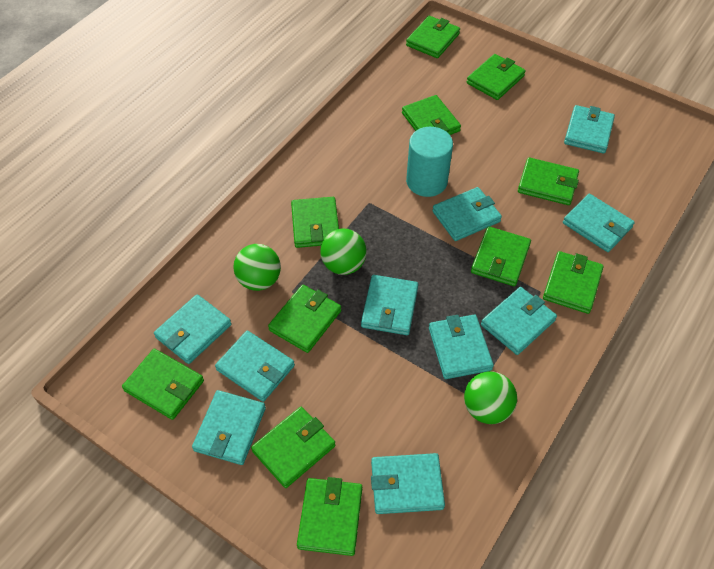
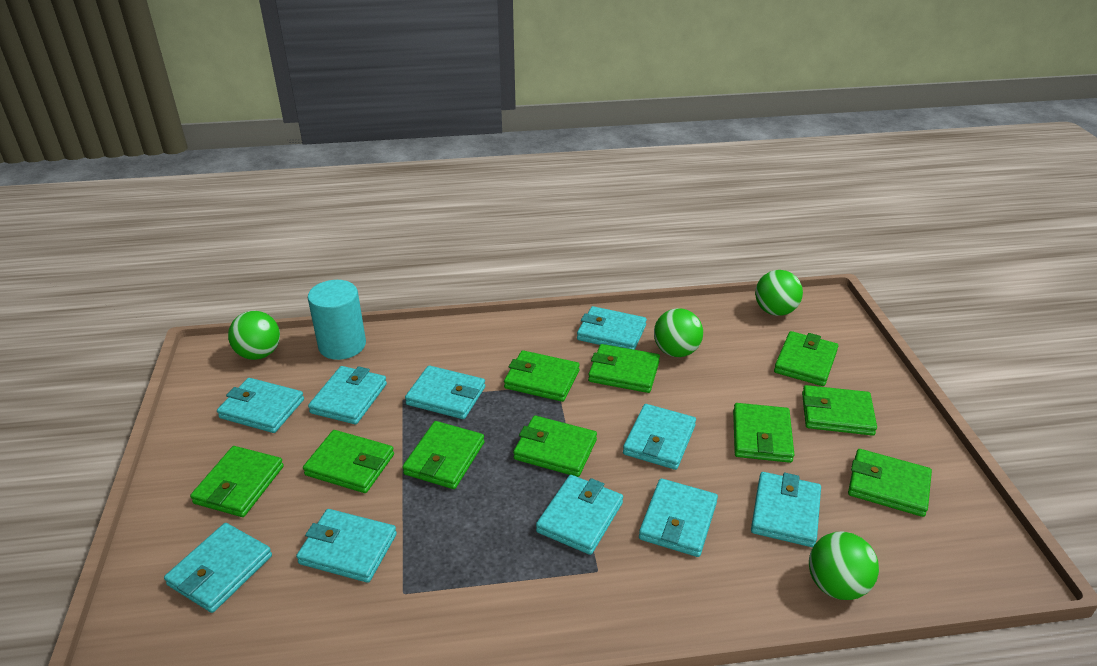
green ball: 3 -> 4
green wallet: 11 -> 10

